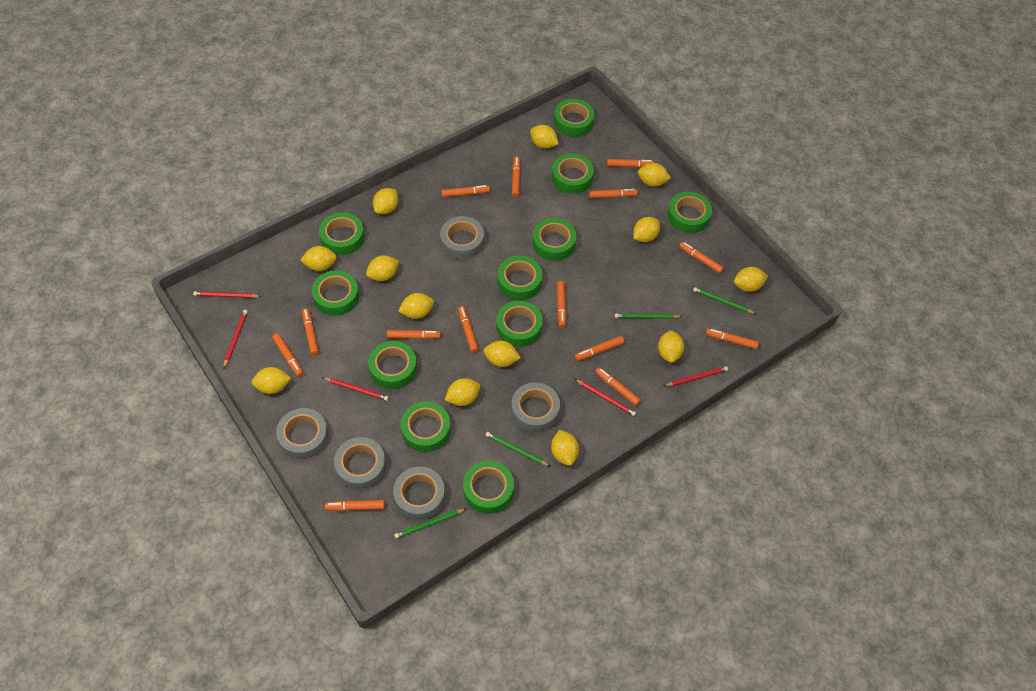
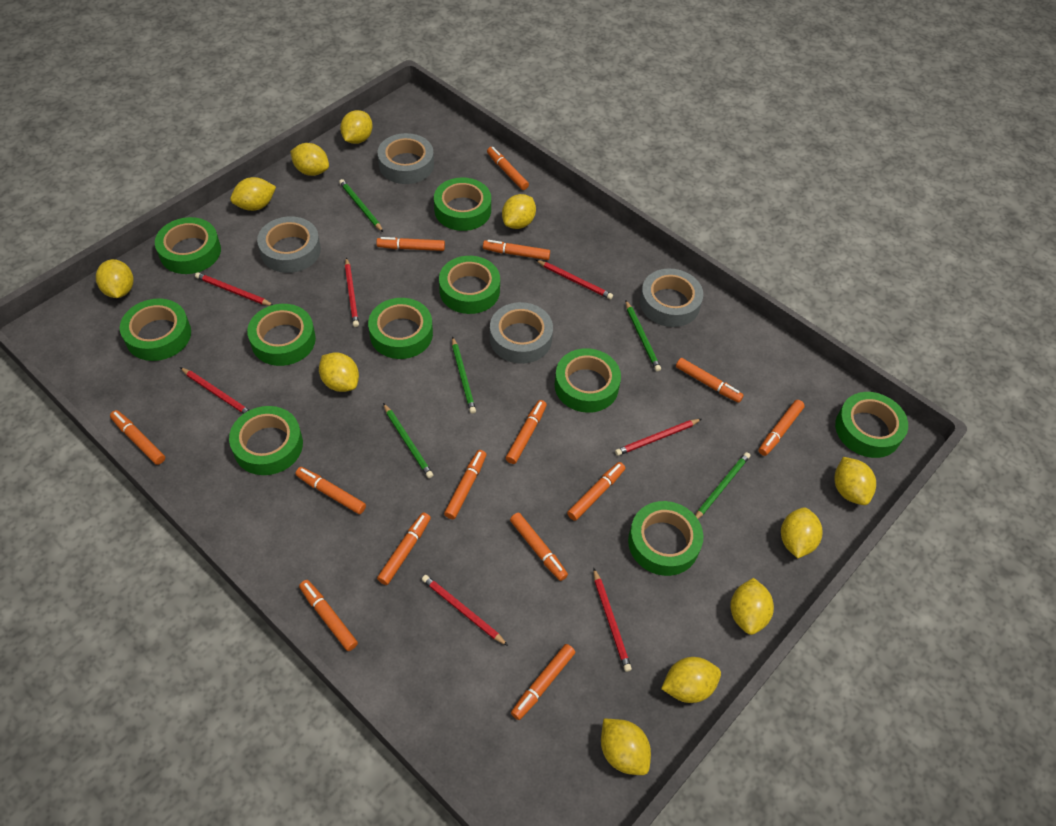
green pencil: 4 -> 5
green tape: 11 -> 10
grey tape: 5 -> 4
red pencil: 5 -> 7
yellow lemon: 13 -> 11

